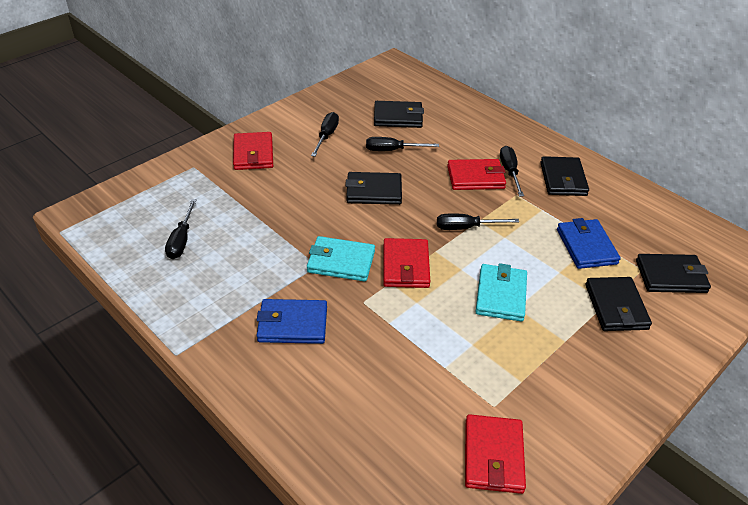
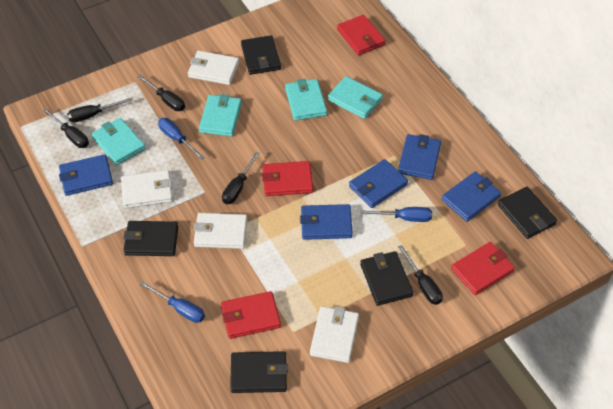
blue screwdriver: 0 -> 3
blue wallet: 2 -> 5
turquoise wallet: 2 -> 4
white wallet: 0 -> 4

